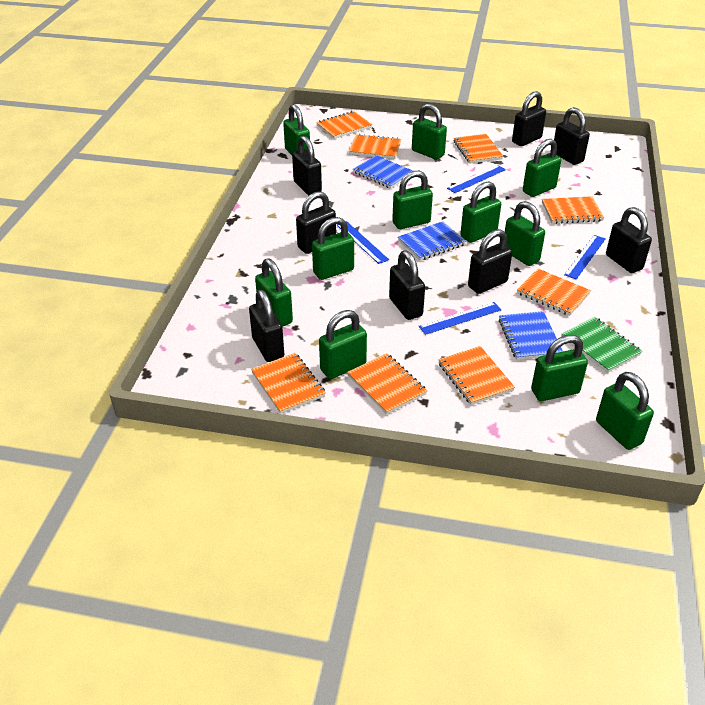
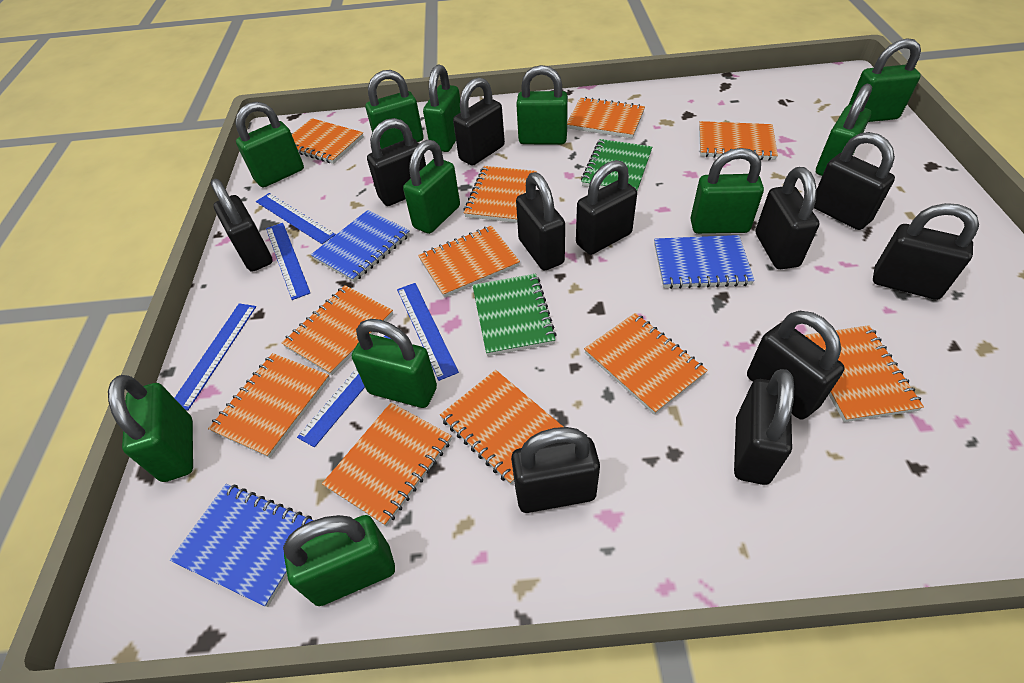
black padlock: 8 -> 11
blue ruler: 4 -> 5
green notebook: 1 -> 2
orange notebook: 8 -> 11

